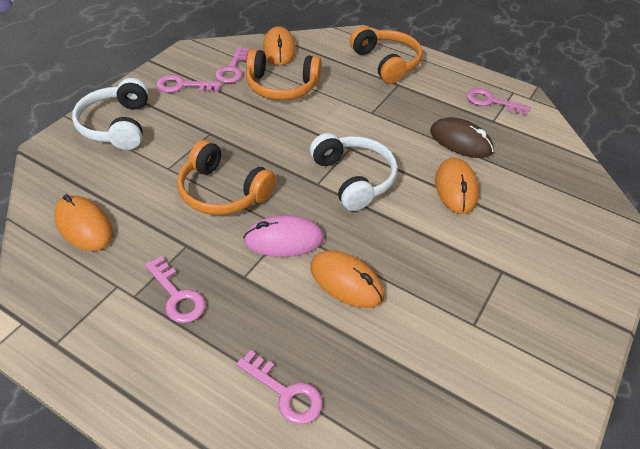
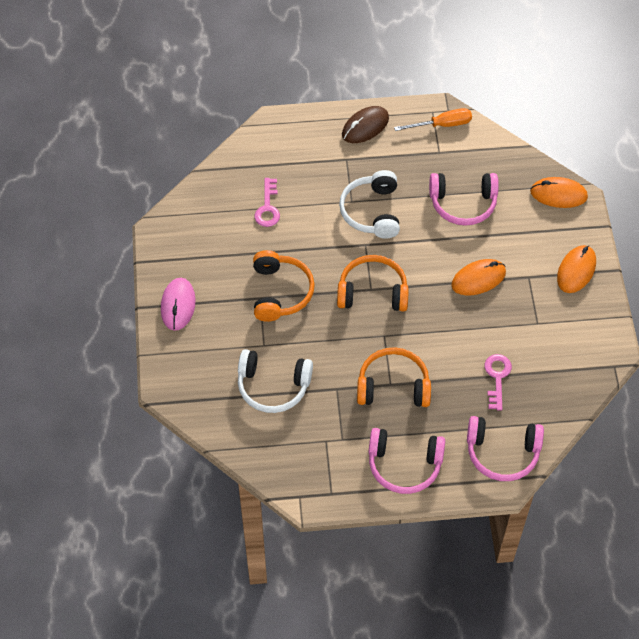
orange mouse: 4 -> 3
orange screwdriver: 0 -> 1
pink headphones: 0 -> 3
pink key: 5 -> 2

